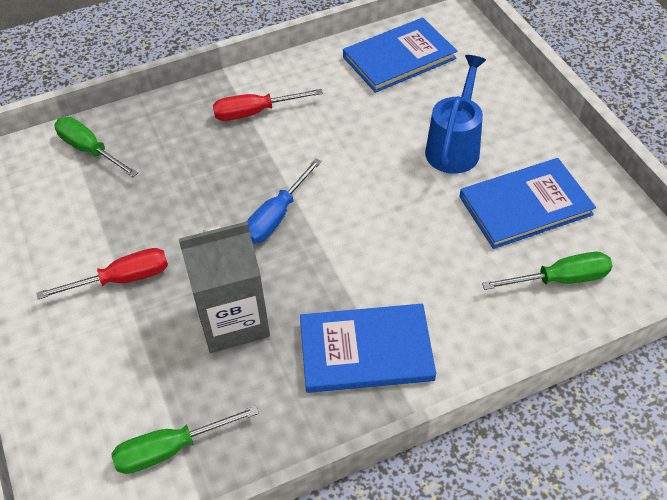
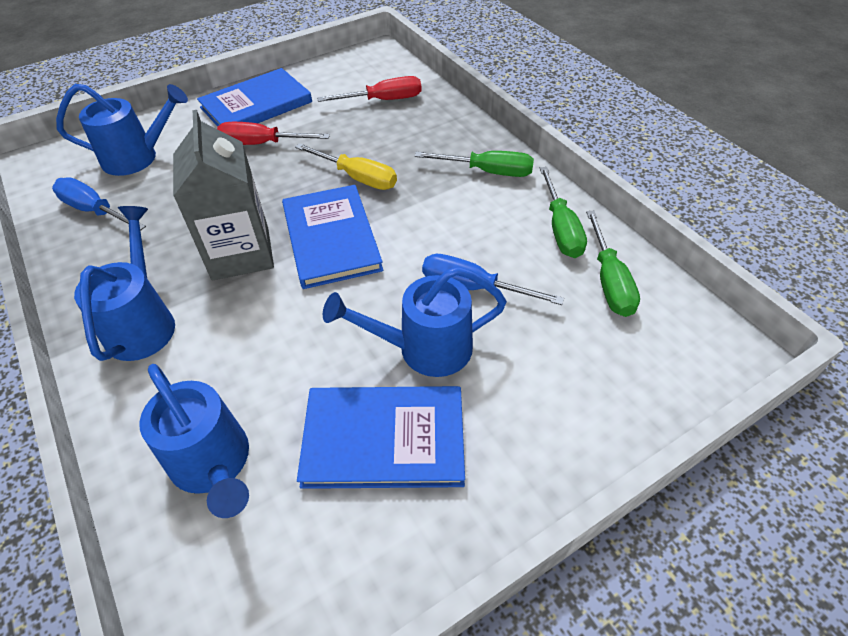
blue screwdriver: 1 -> 2
blue watering can: 1 -> 4
yellow screwdriver: 0 -> 1

